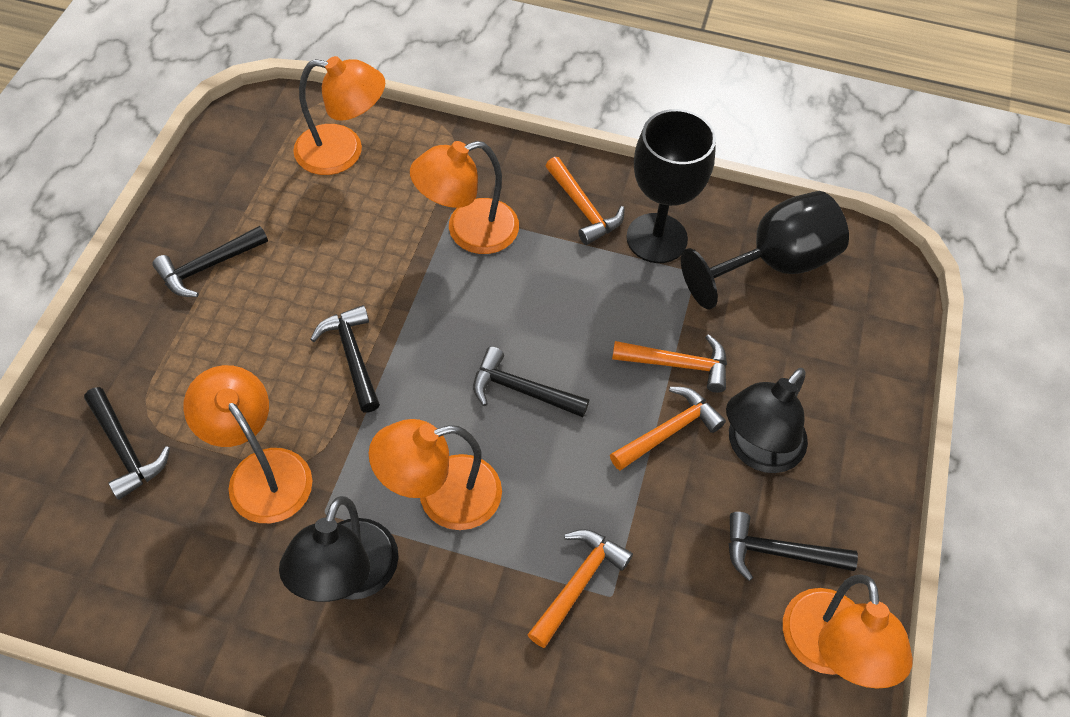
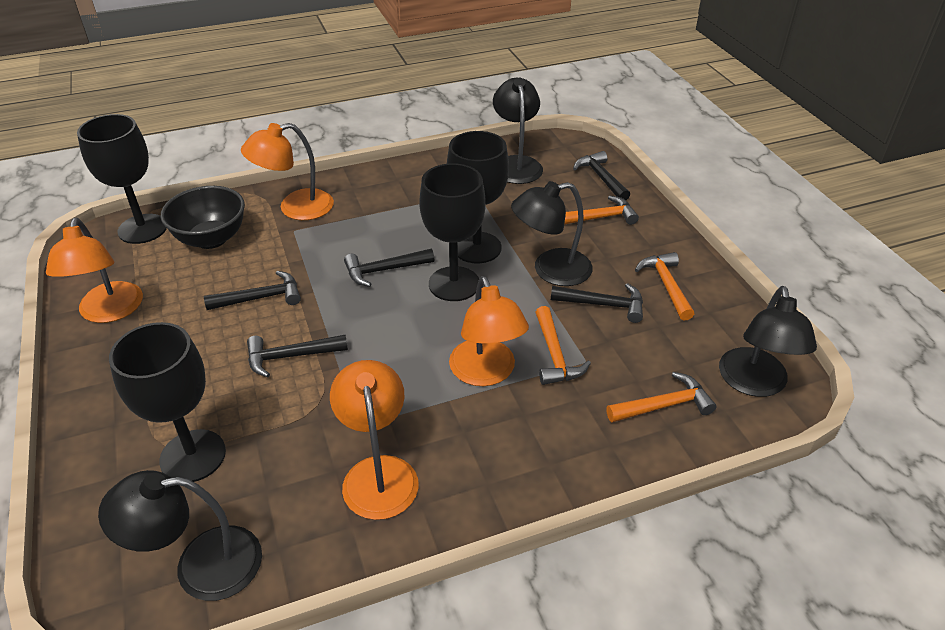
black bowl: 0 -> 1
black goblet: 2 -> 4
black lamp: 2 -> 4
orange lamp: 5 -> 4

